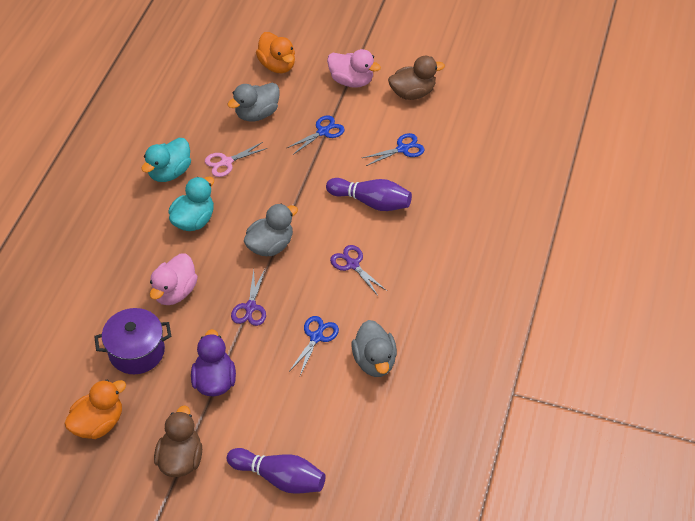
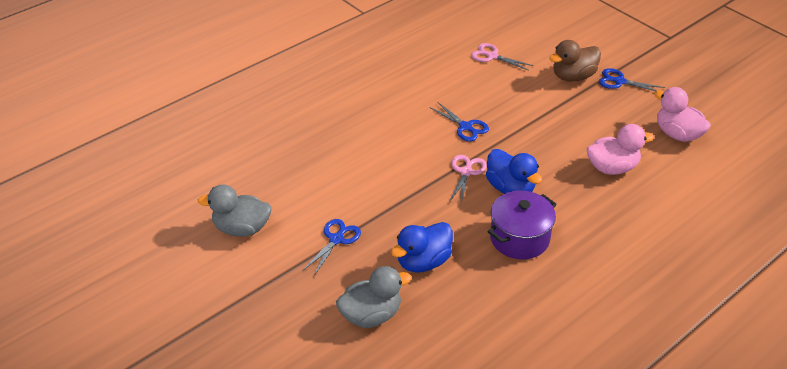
blue duck: 0 -> 2
brown duck: 2 -> 1
grey duck: 3 -> 2
orange duck: 2 -> 0
pink scissors: 1 -> 2
purple bowling pin: 2 -> 0
purple duck: 1 -> 0
purple scissors: 2 -> 0
turquoise duck: 2 -> 0

